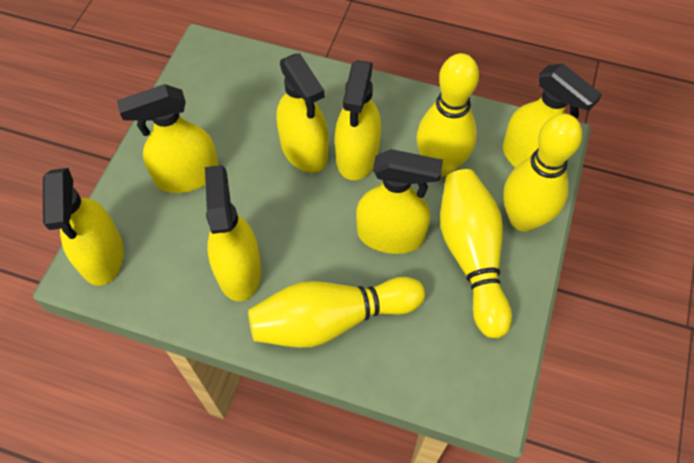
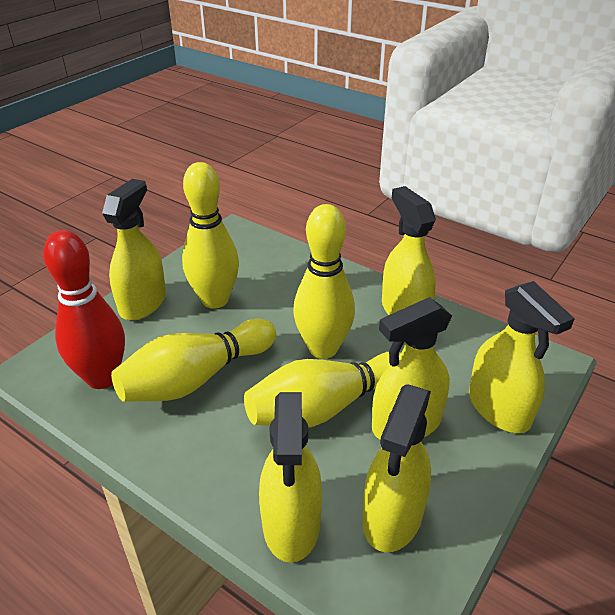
red bowling pin: 0 -> 1
yellow spray bottle: 7 -> 6

